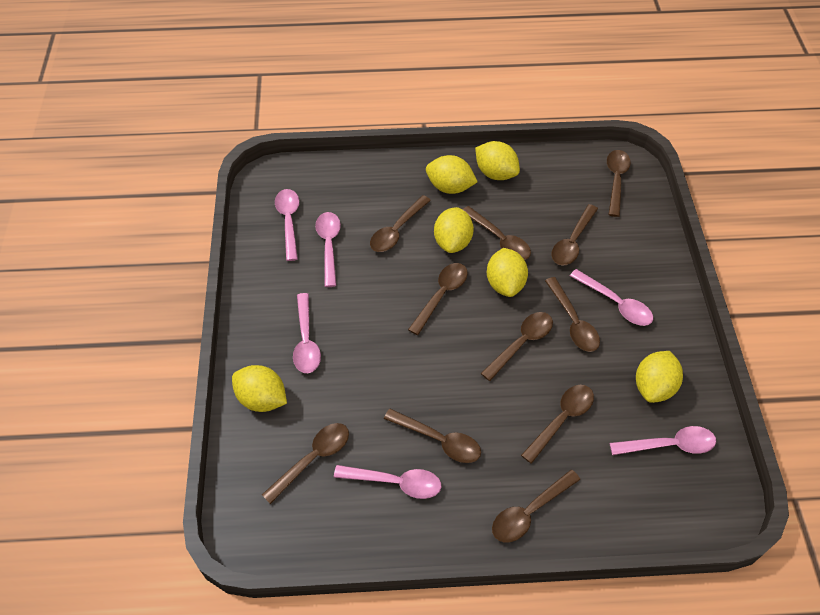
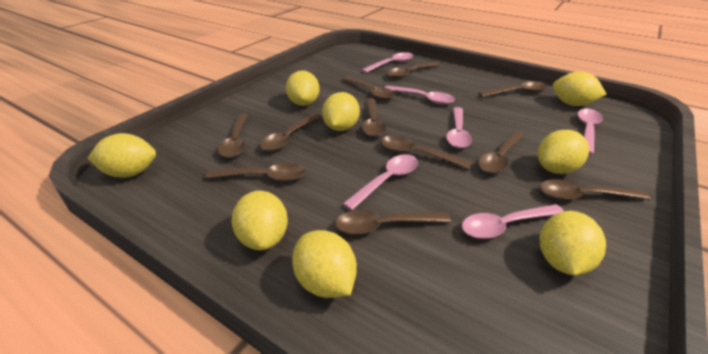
yellow lemon: 6 -> 8

